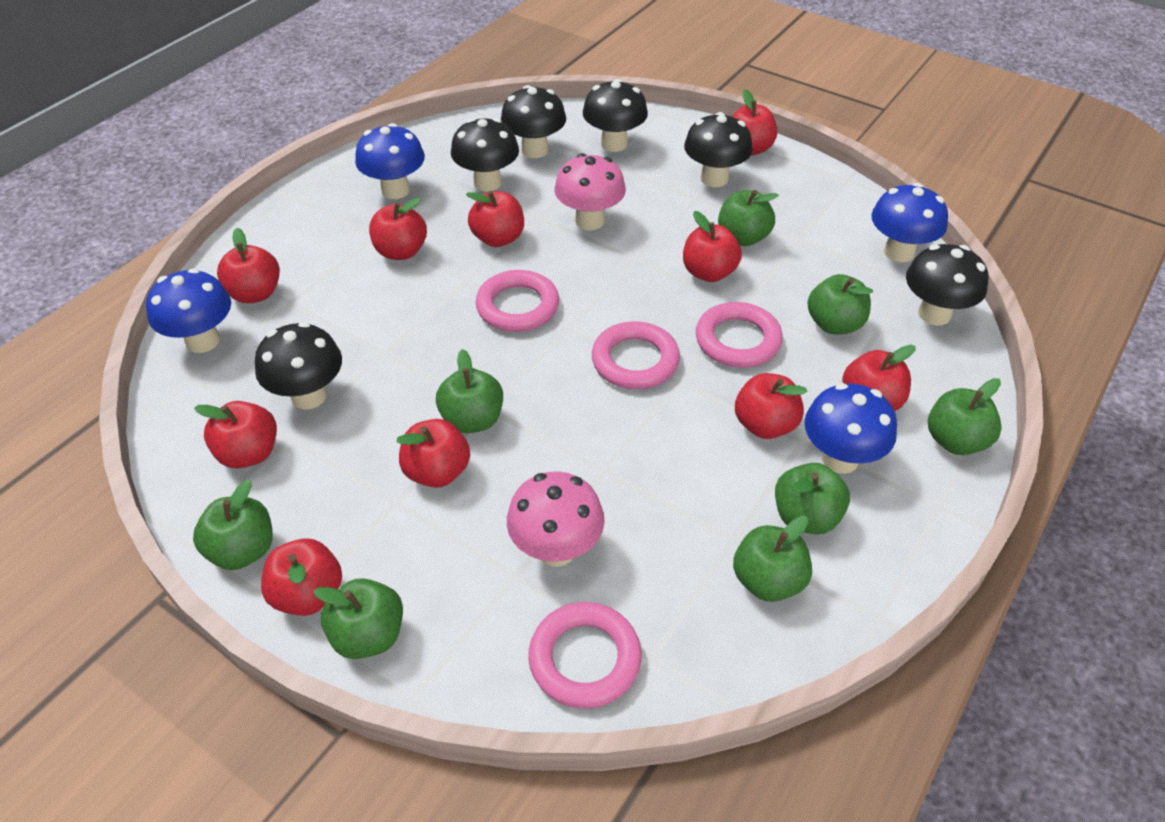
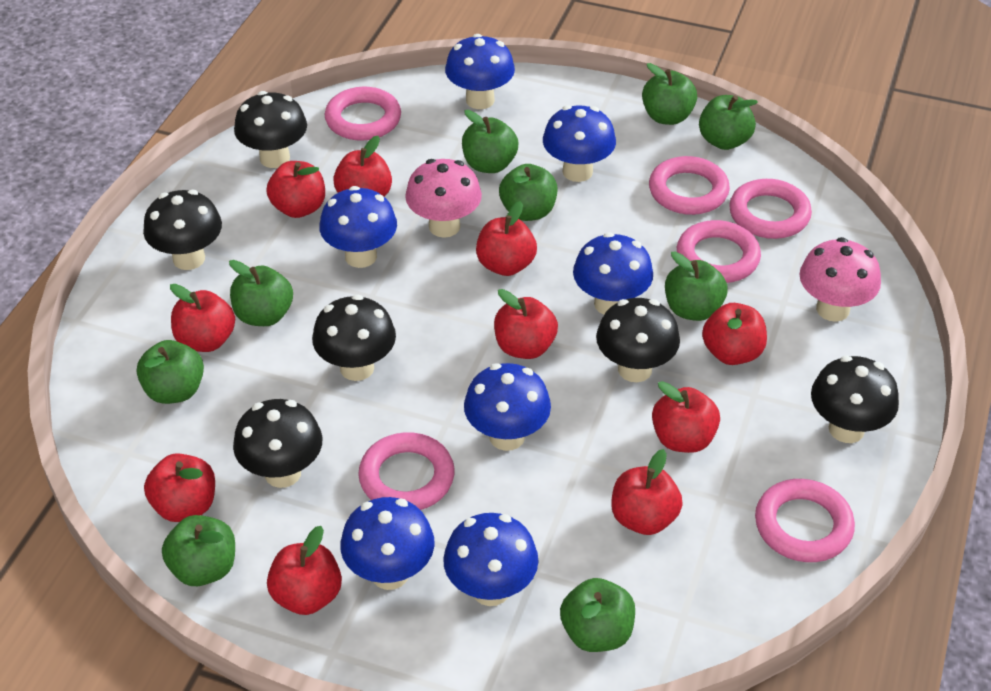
blue mushroom: 4 -> 7
green apple: 8 -> 9
pink ring: 4 -> 6

